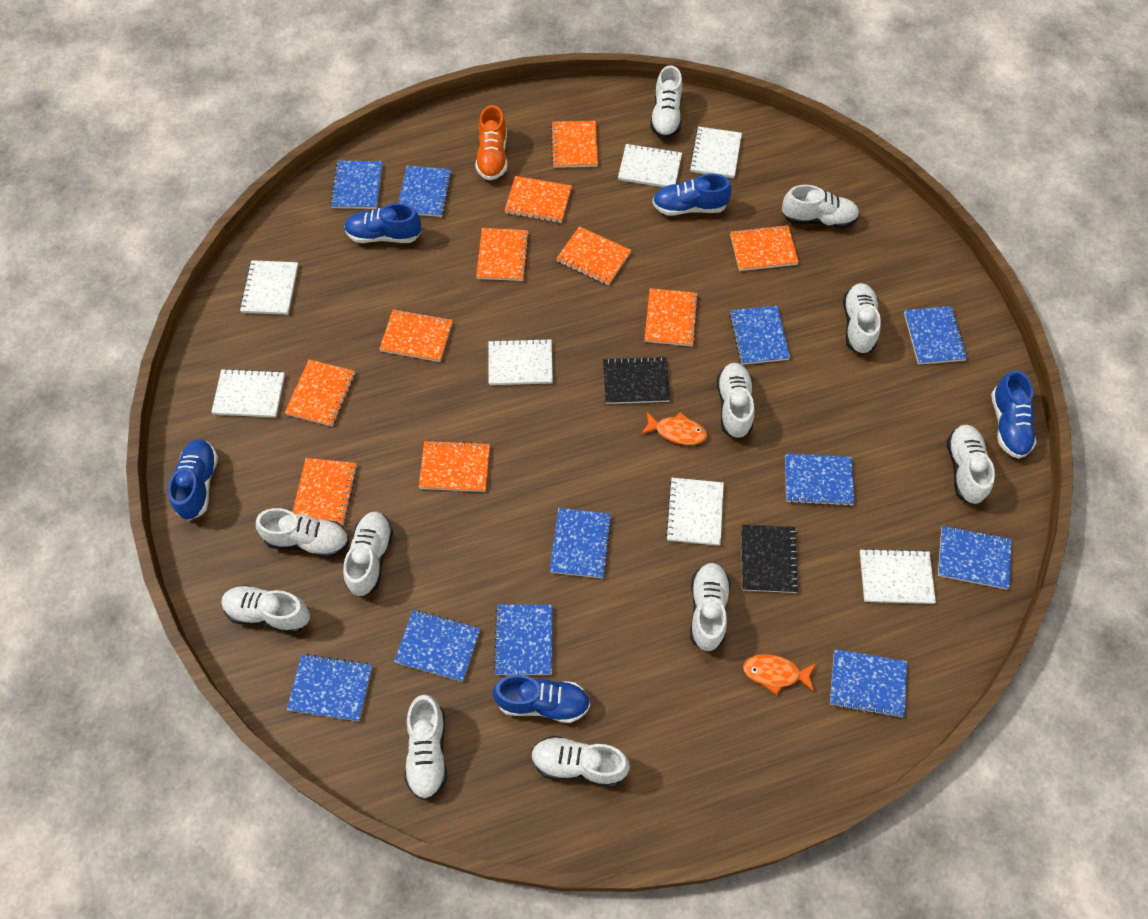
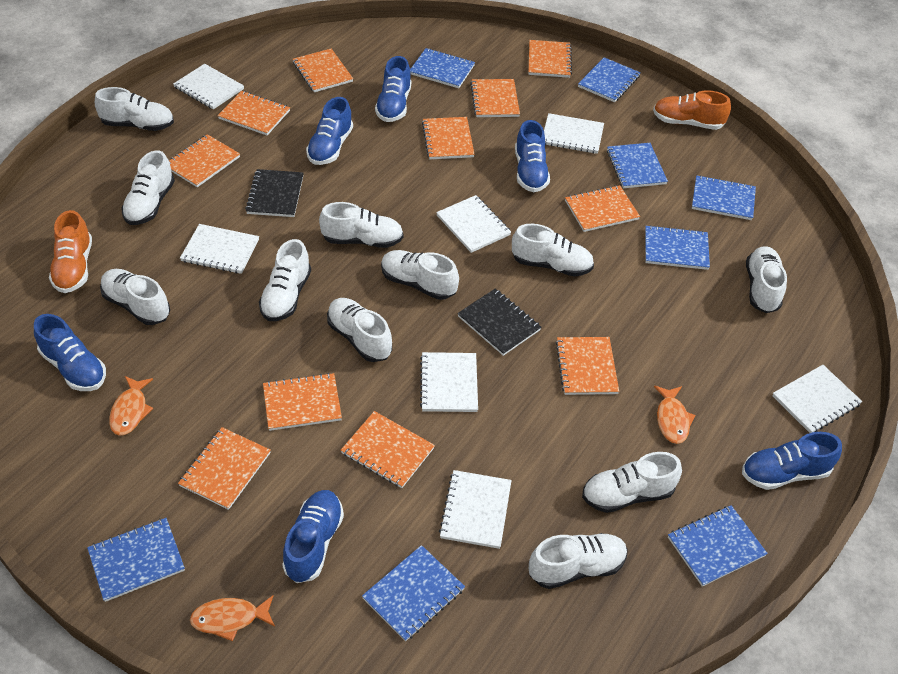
blue notebook: 11 -> 8
blue shoe: 5 -> 6
orange fish: 2 -> 3
orange notebook: 10 -> 11
orange shoe: 1 -> 2

